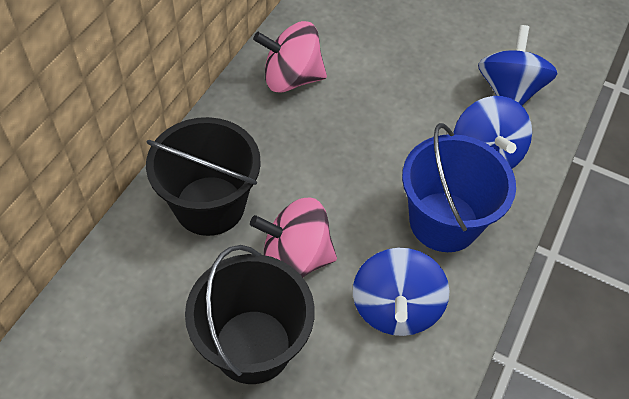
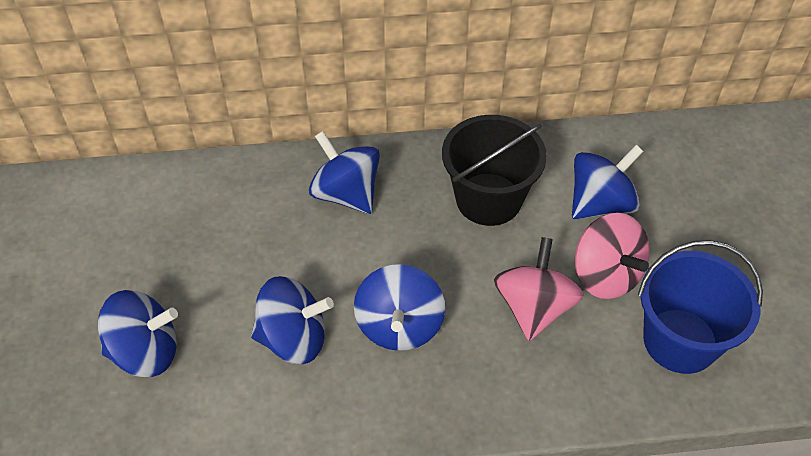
black bucket: 2 -> 1
blue spinning top: 3 -> 5

